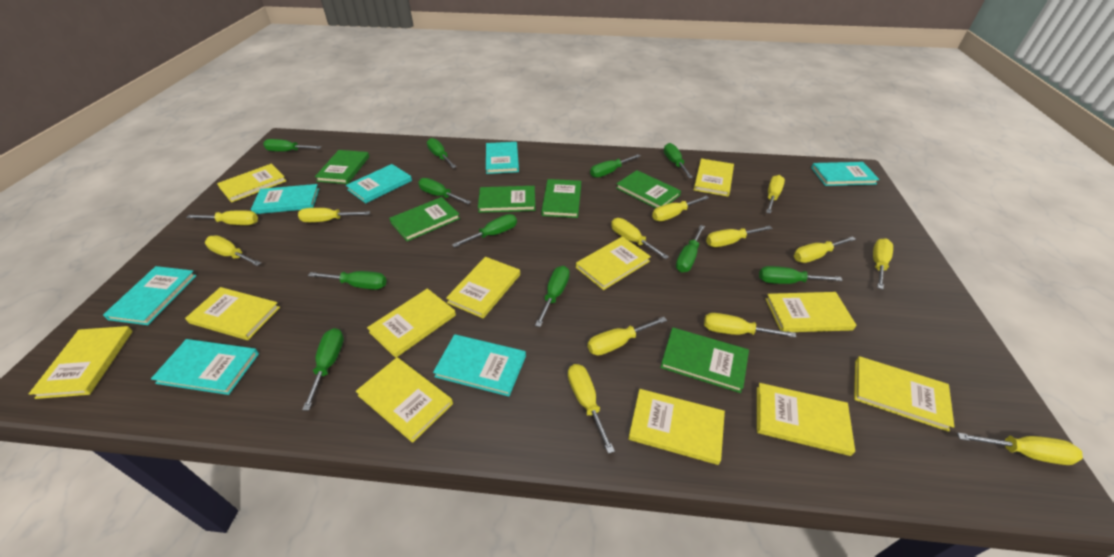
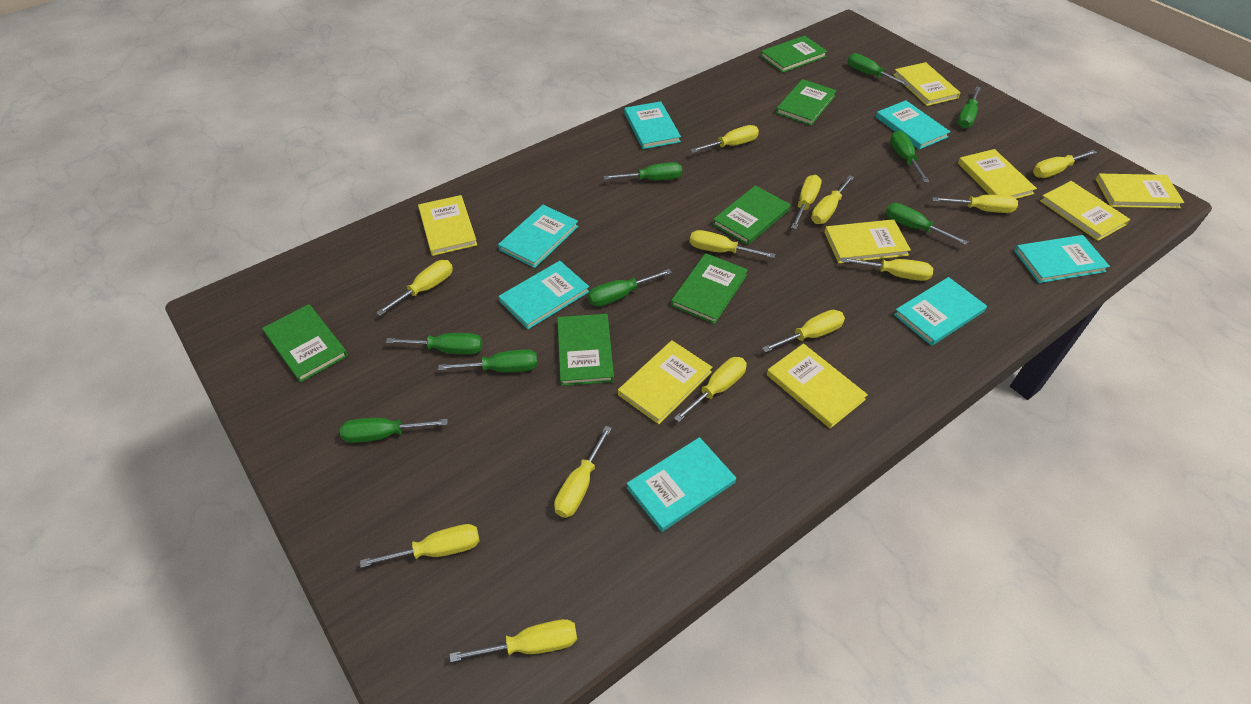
green screwdriver: 11 -> 9
yellow book: 12 -> 8

